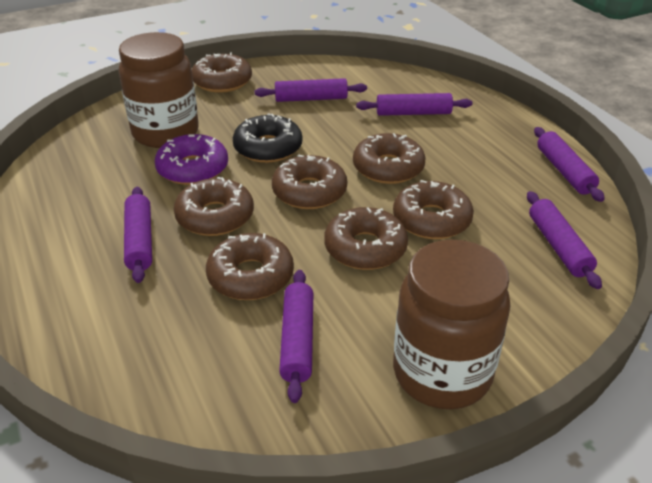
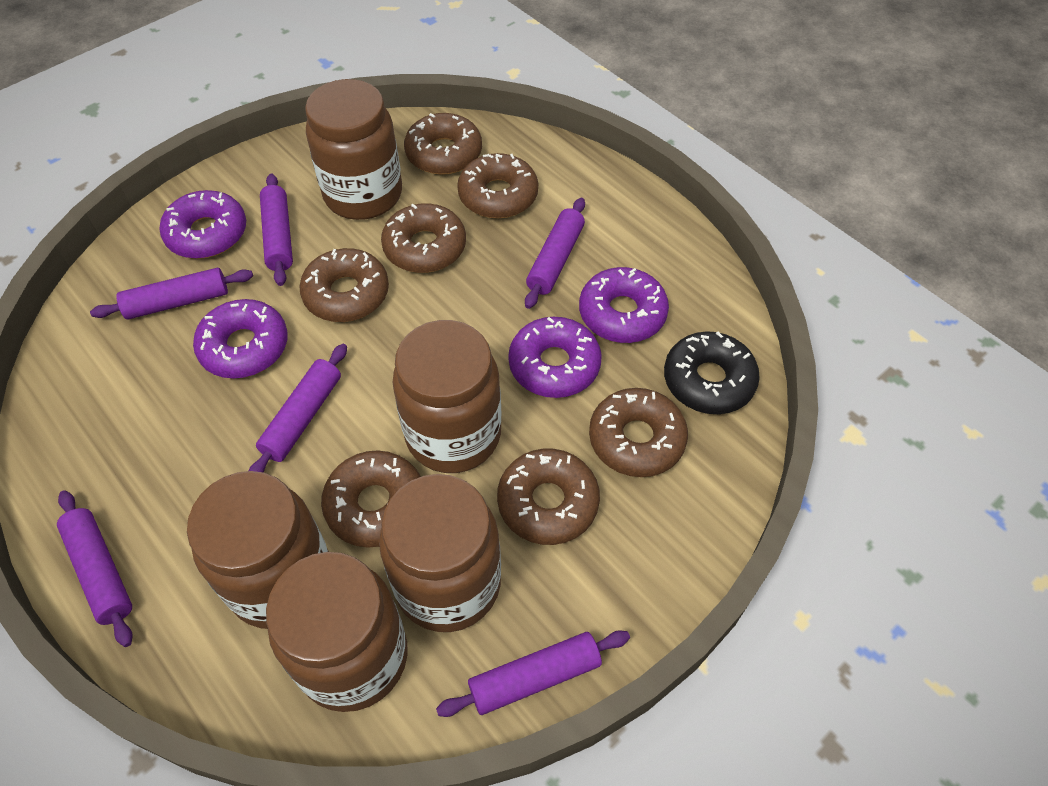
brown jar: 2 -> 5
purple donut: 1 -> 4

